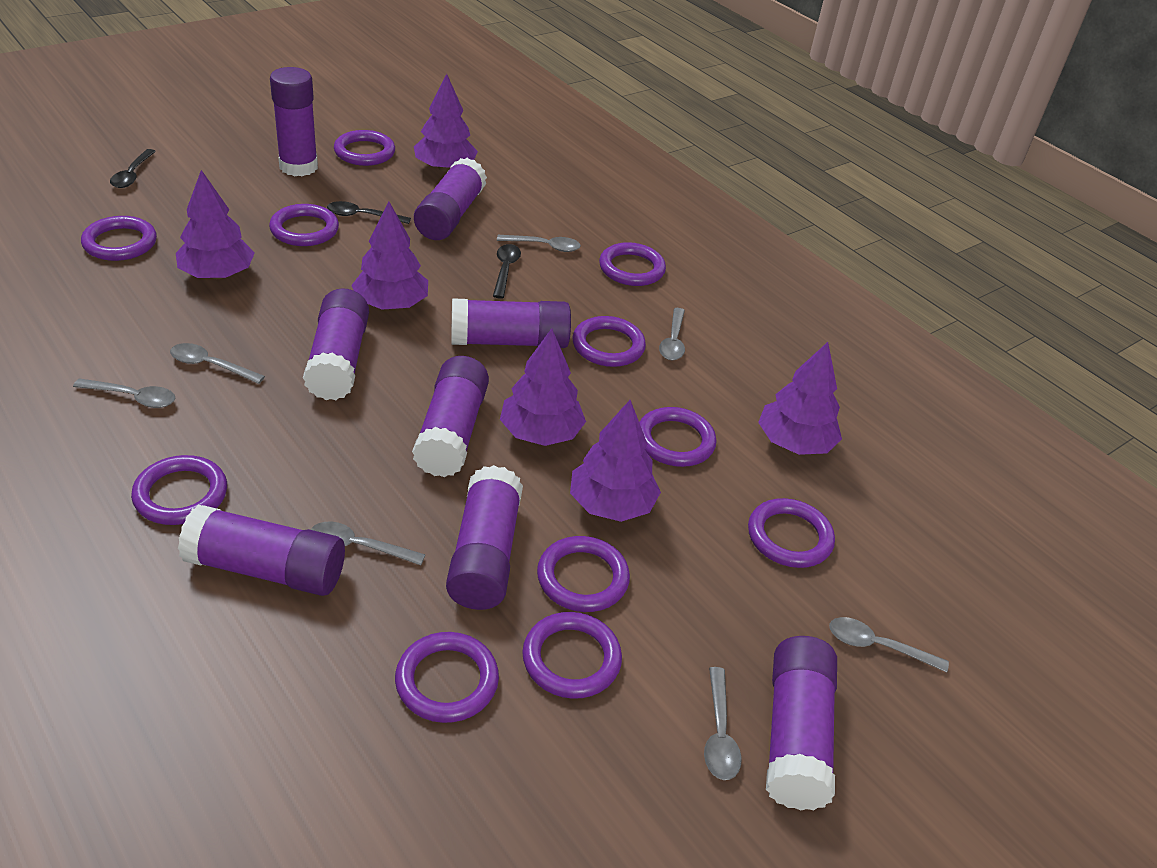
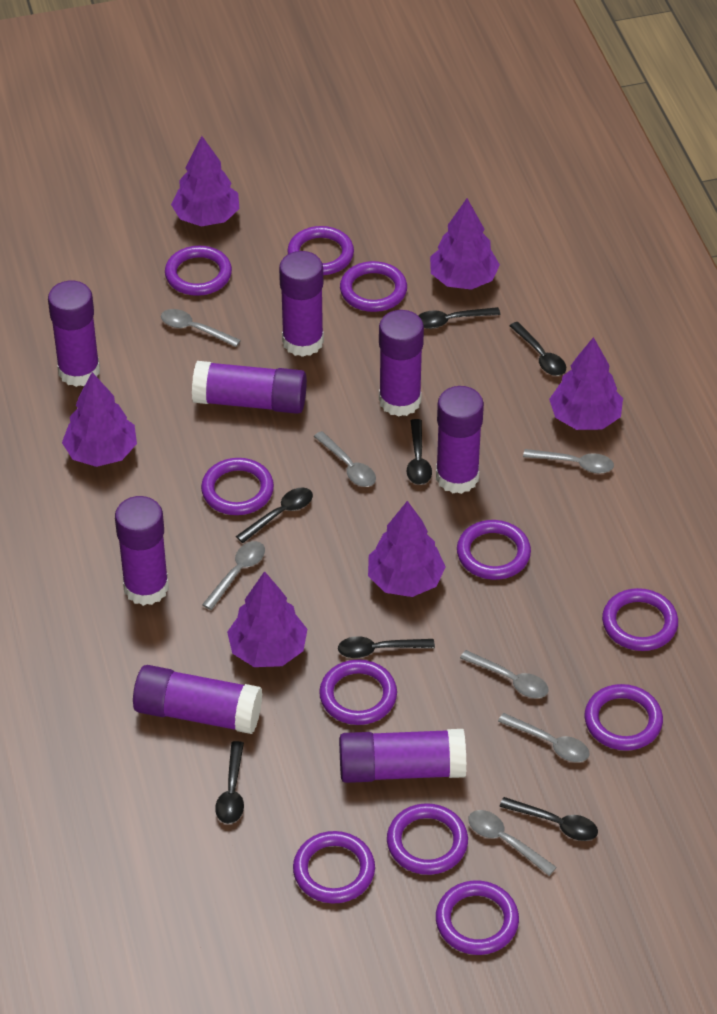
black spoon: 3 -> 7

